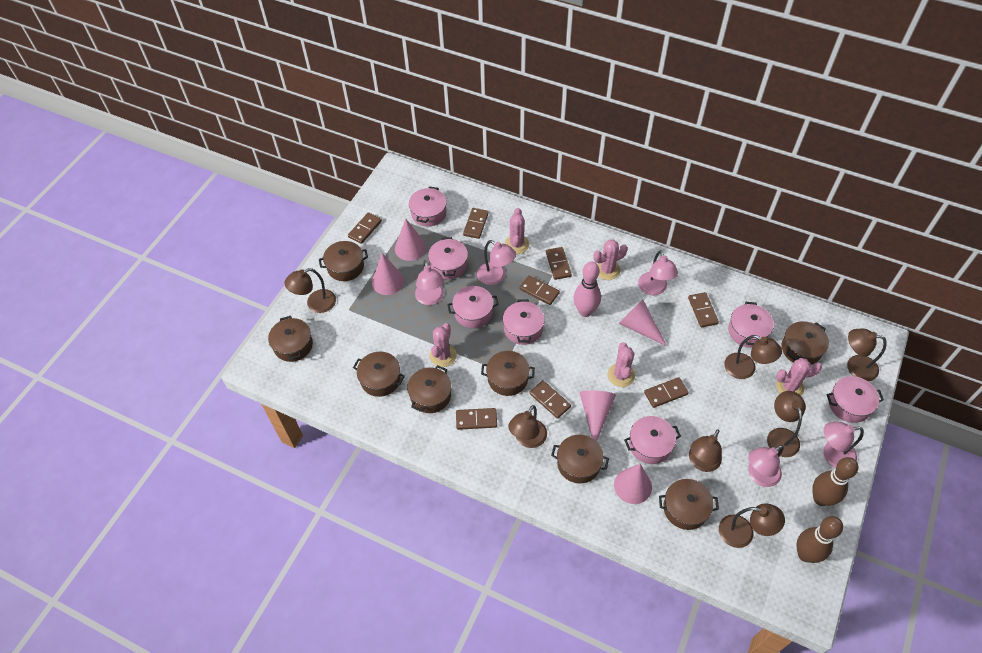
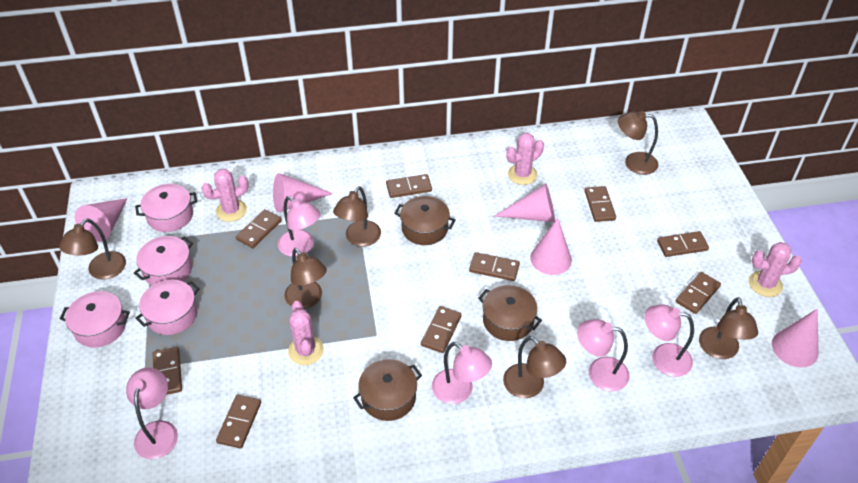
brown bowling pin: 2 -> 0
brown domino: 8 -> 9
brown lamp: 7 -> 6
brown pot: 8 -> 3
pink bowling pin: 1 -> 0
pink cactus: 5 -> 4
pink pot: 7 -> 4

